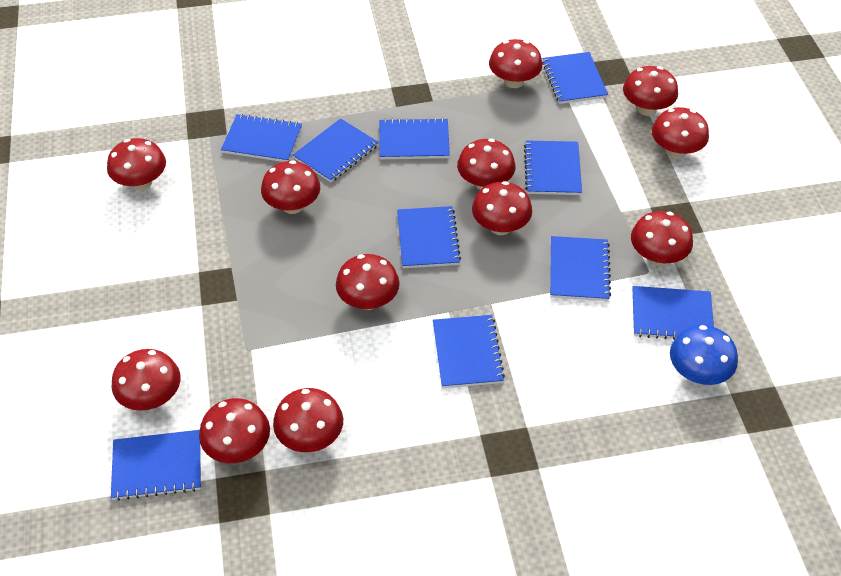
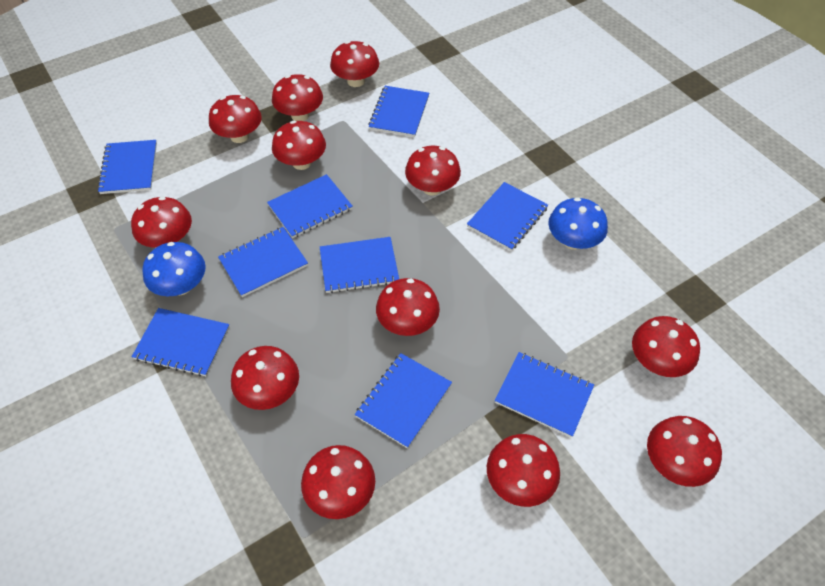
blue mushroom: 1 -> 2
blue notebook: 10 -> 9

